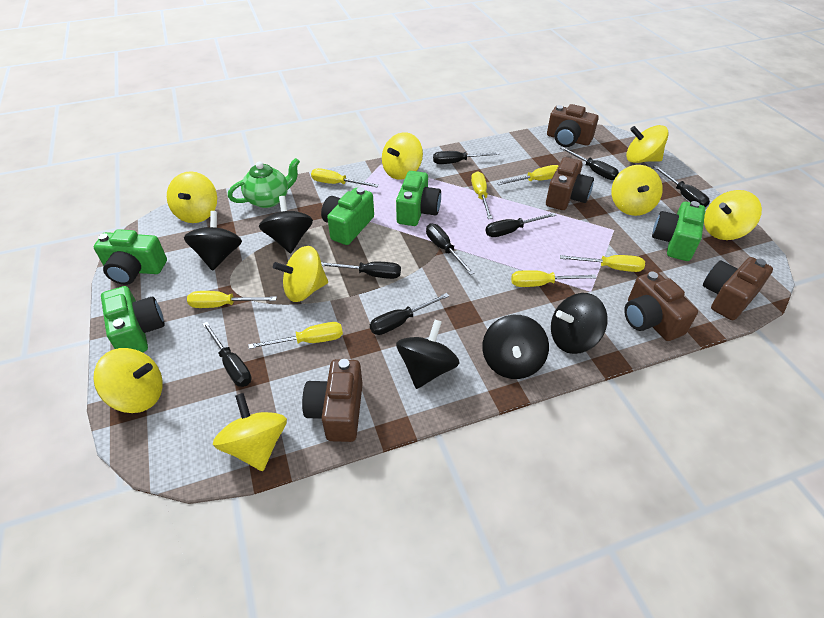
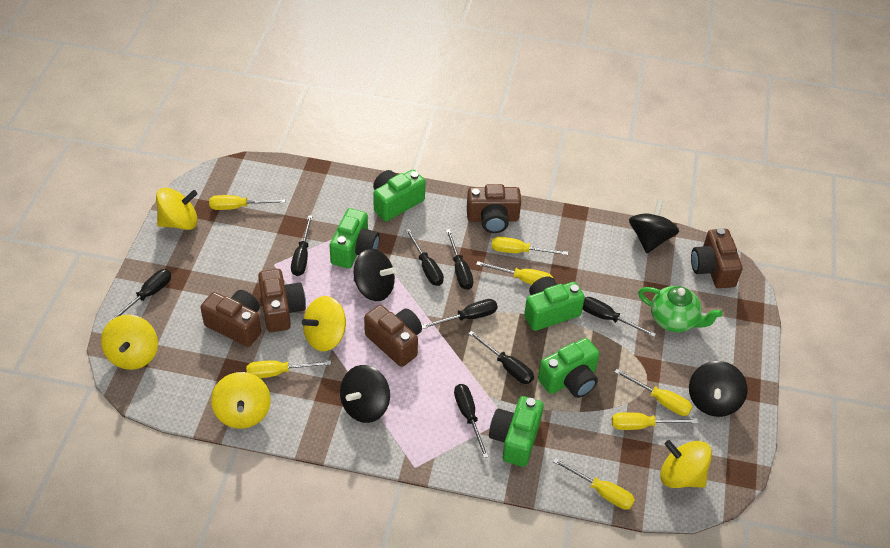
black spinning top: 5 -> 4
yellow spinning top: 8 -> 5

